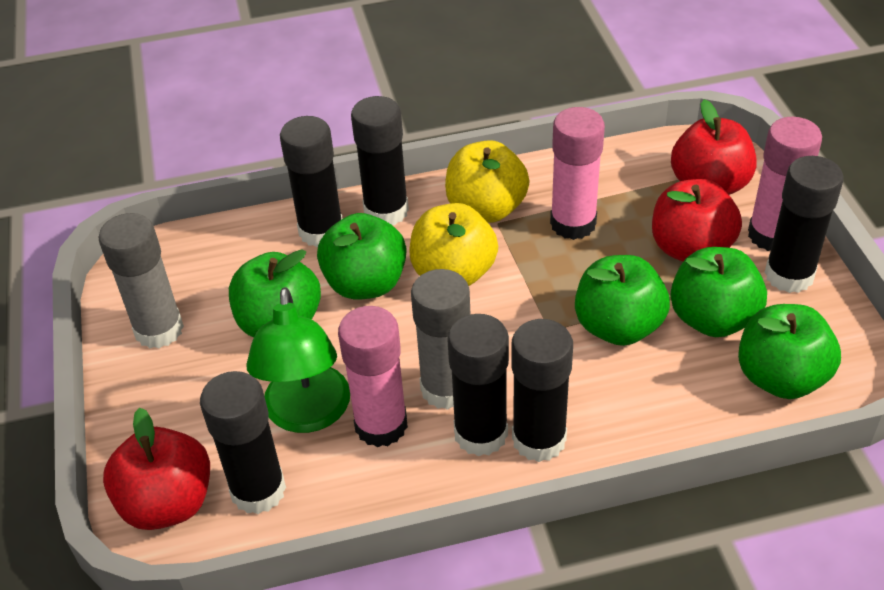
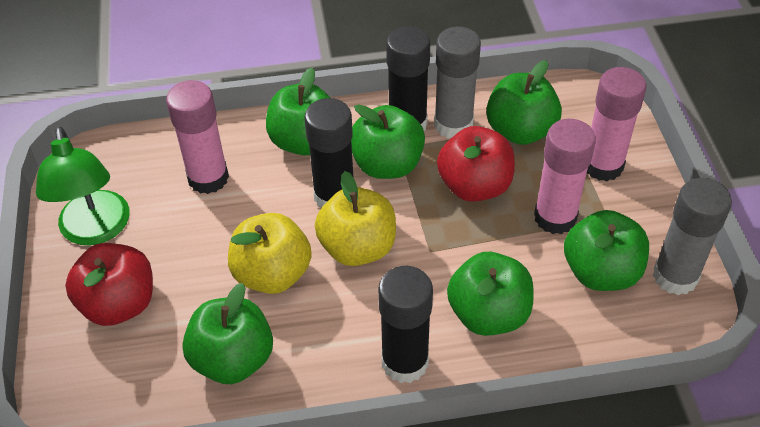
black glue stick: 6 -> 3
green apple: 5 -> 6
red apple: 3 -> 2

